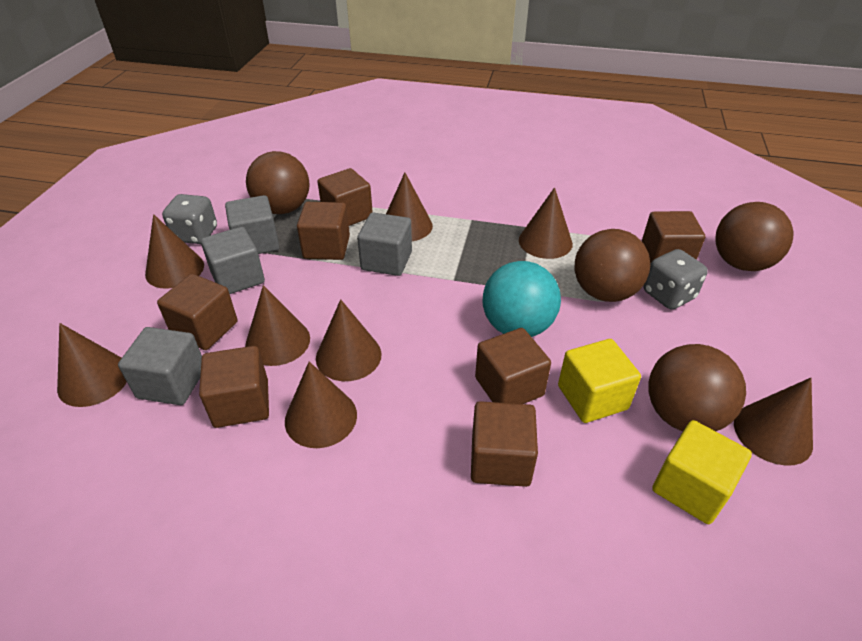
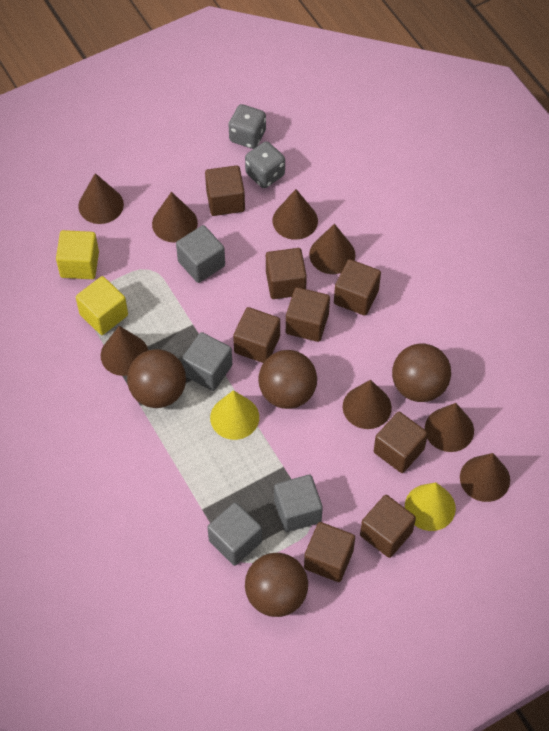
brown cube: 7 -> 8
turquoise ball: 1 -> 0
yellow cone: 0 -> 2

